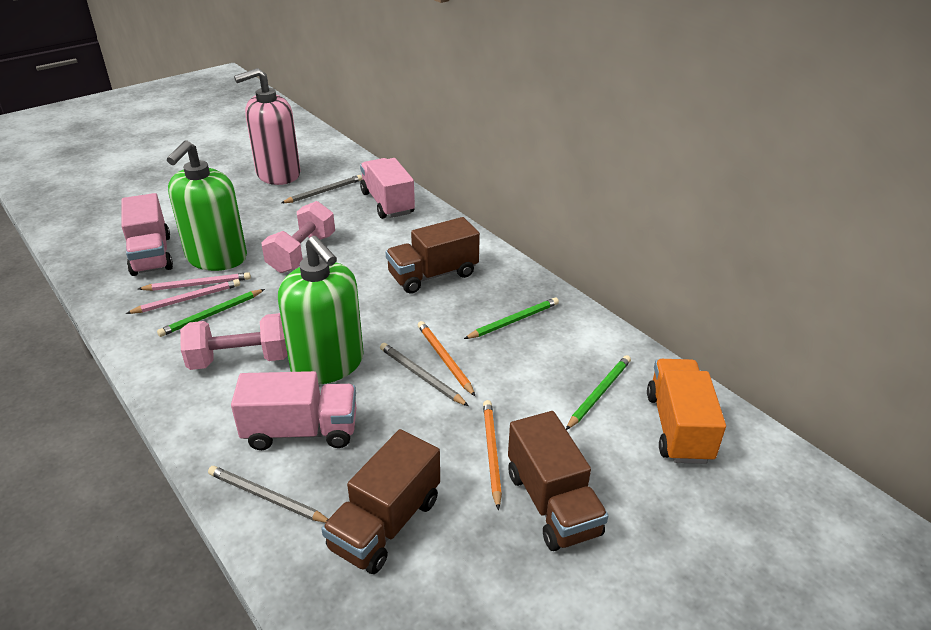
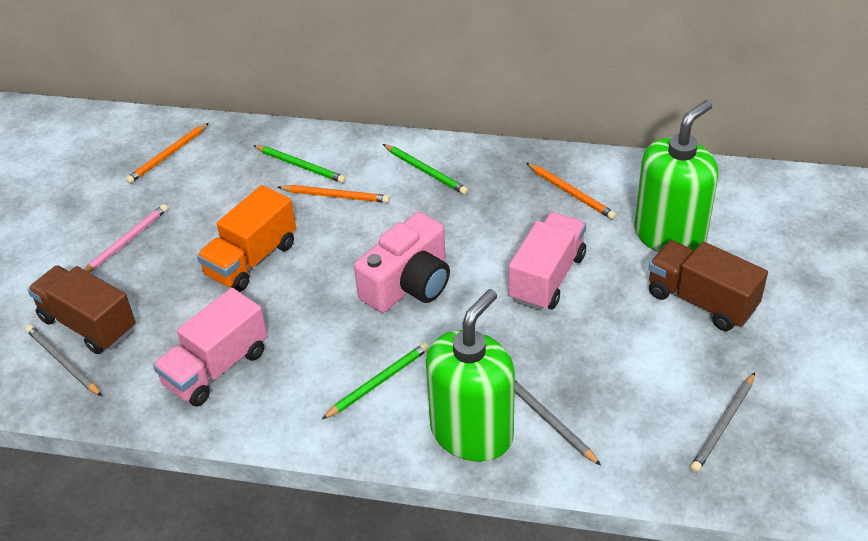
brown truck: 3 -> 2
orange pencil: 2 -> 3
pink camera: 0 -> 1
pink dumbbell: 2 -> 0
pink pencil: 2 -> 1
pink soap dispenser: 1 -> 0
pink truck: 3 -> 2

